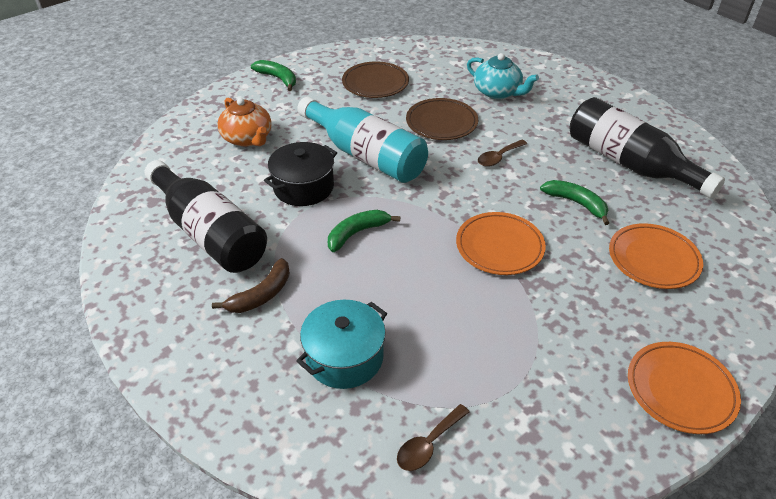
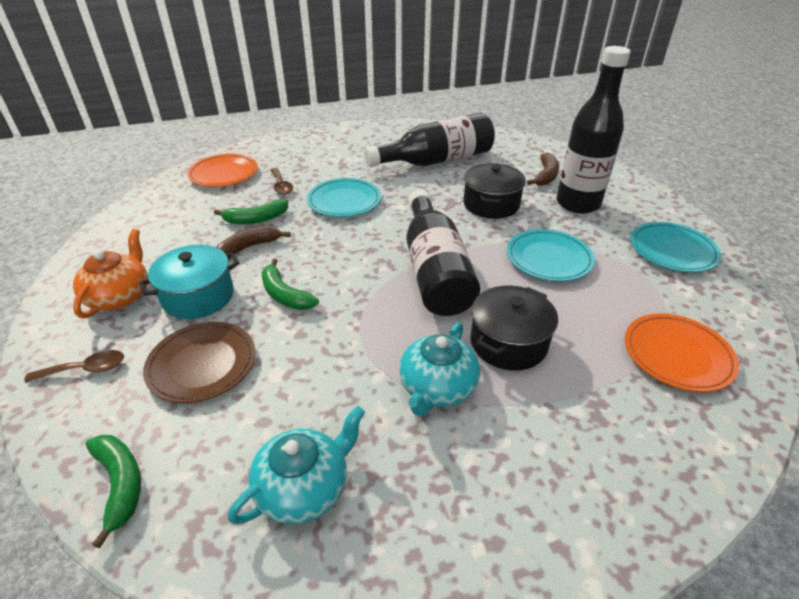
black bottle: 2 -> 3
black pot: 1 -> 2
brown banana: 1 -> 2
brown plate: 2 -> 1
orange plate: 3 -> 2
turquoise bottle: 1 -> 0
turquoise plate: 0 -> 3
turquoise teapot: 1 -> 2

